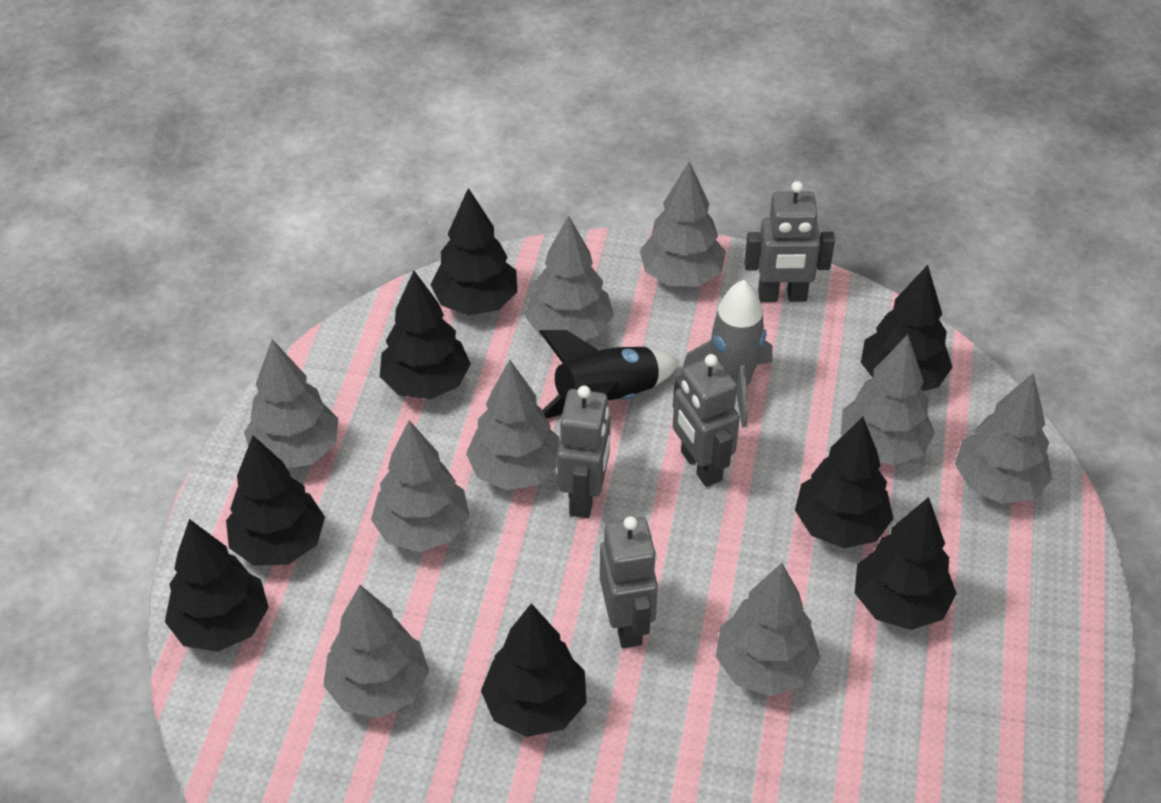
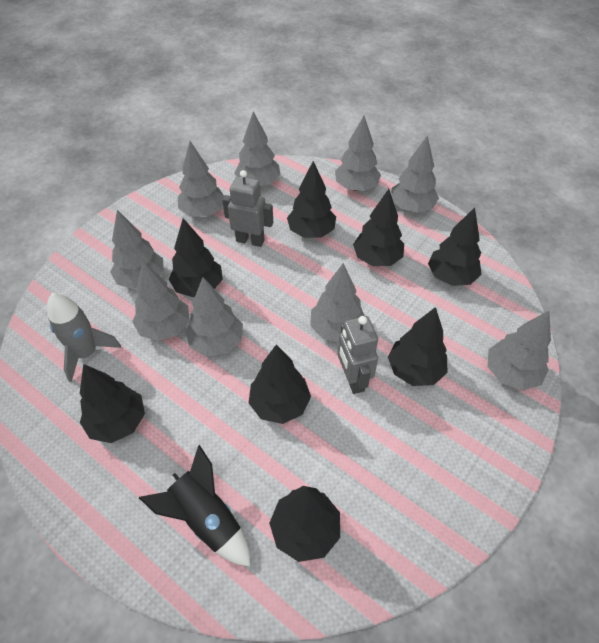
grey robot: 4 -> 2

